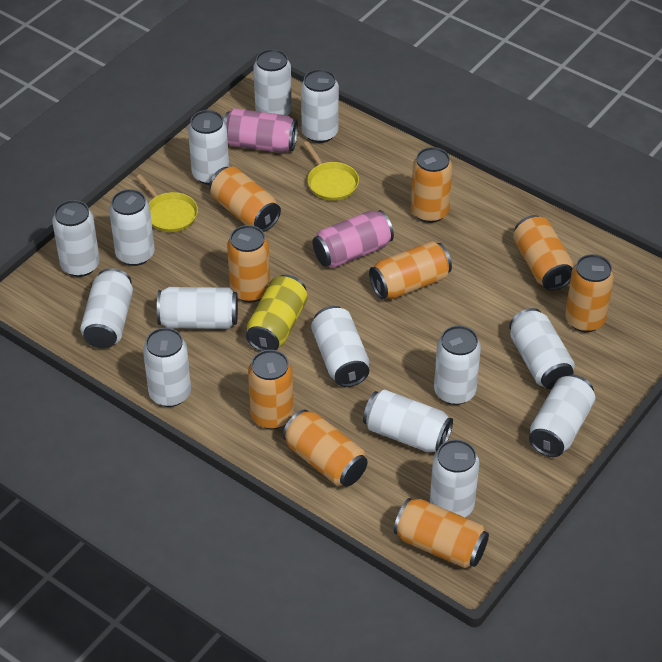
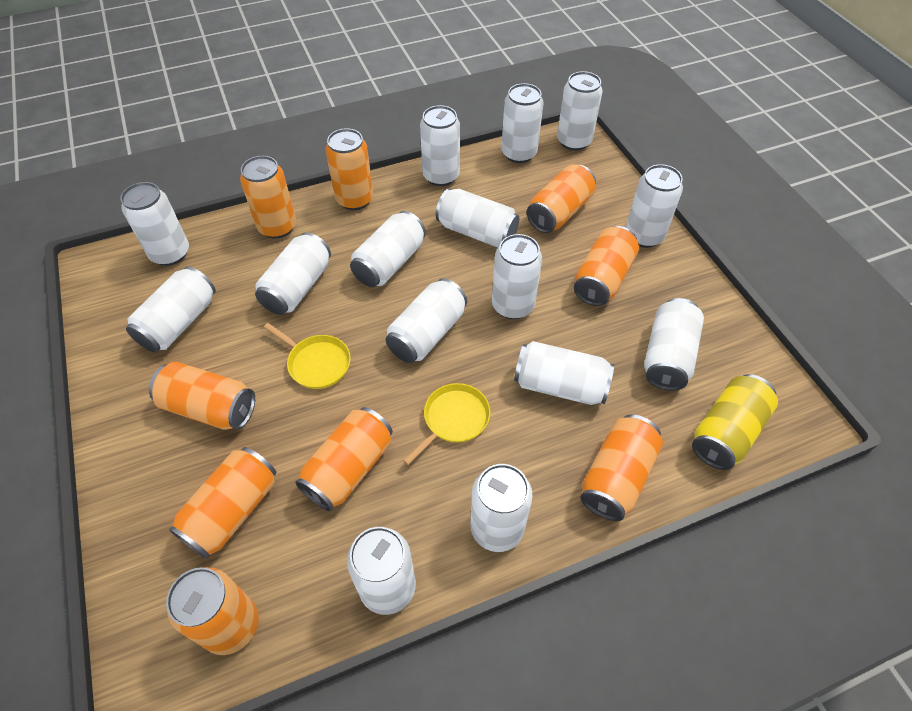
pink can: 2 -> 0
white can: 14 -> 15

